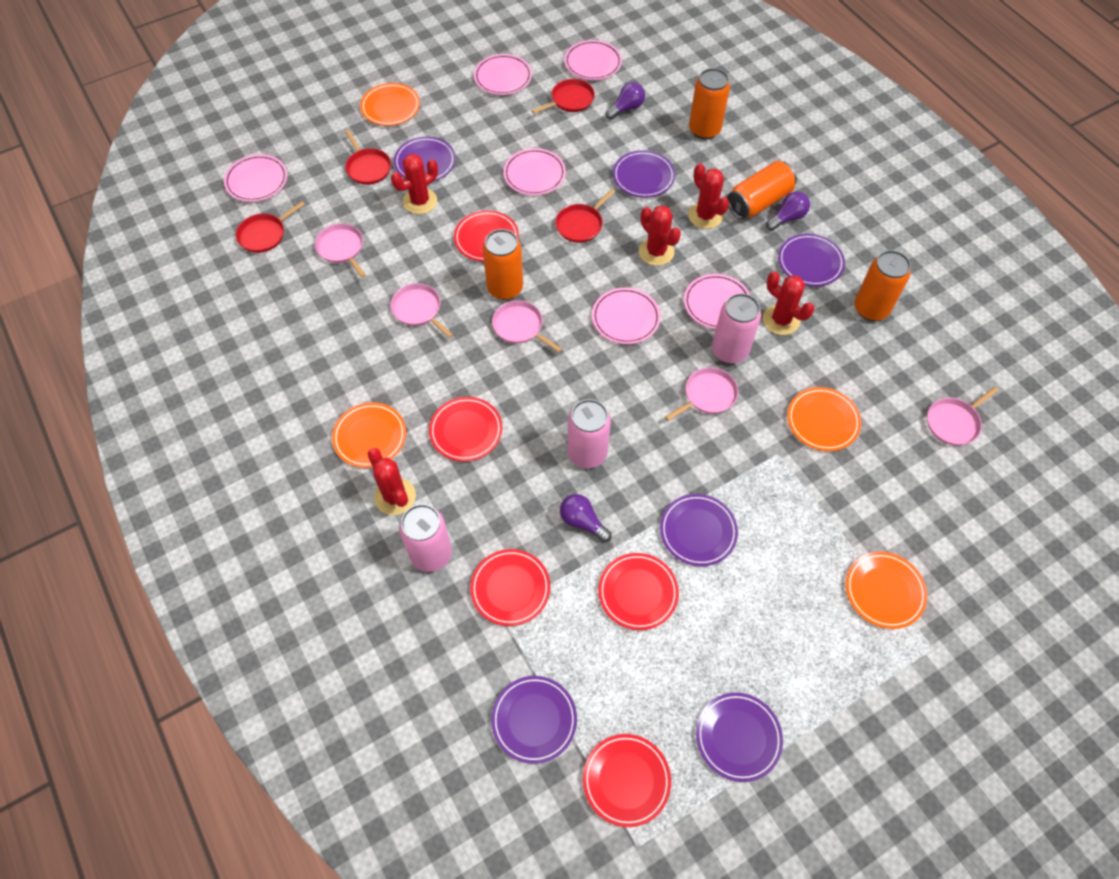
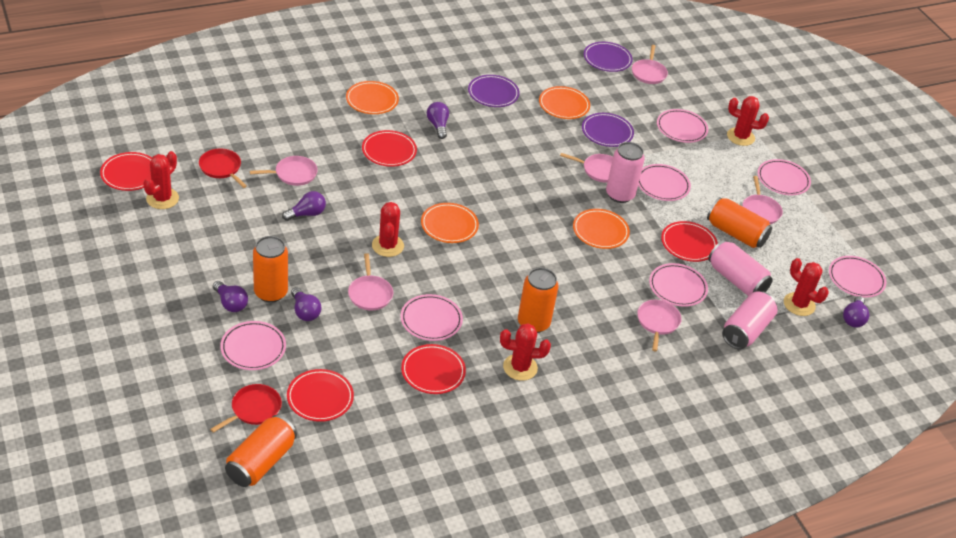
pink pan: 5 -> 6
pink plate: 6 -> 7
purple light bulb: 3 -> 5
purple plate: 6 -> 3
red pan: 4 -> 2

